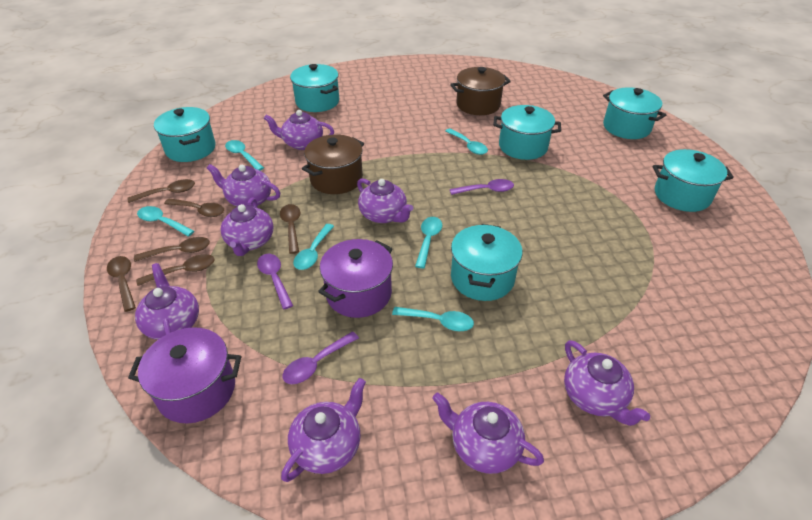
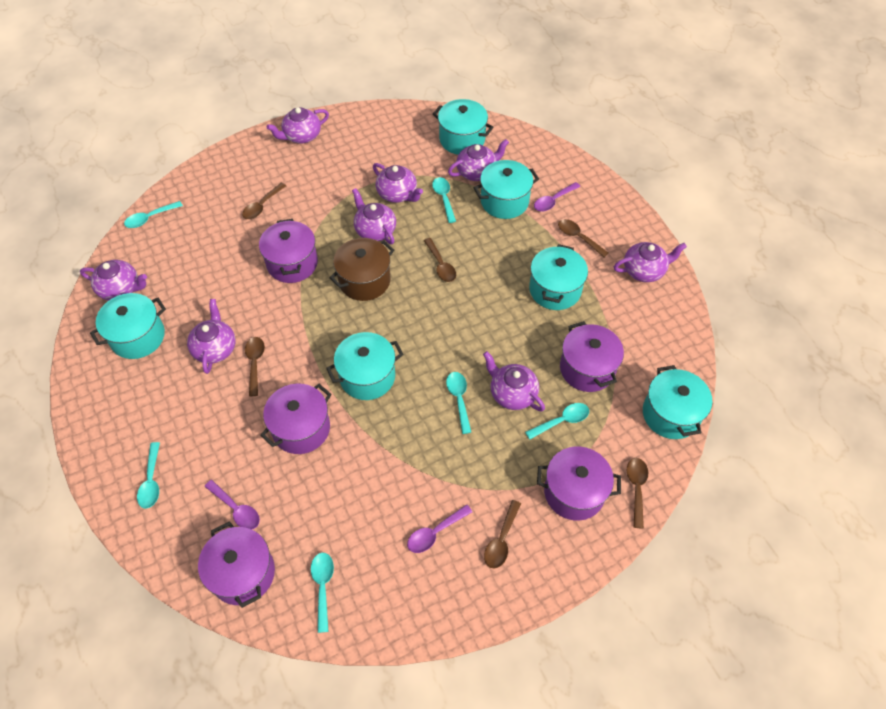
brown pot: 2 -> 1
purple pot: 2 -> 5

